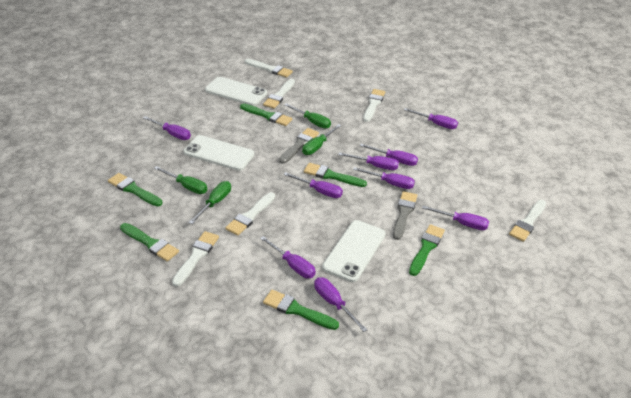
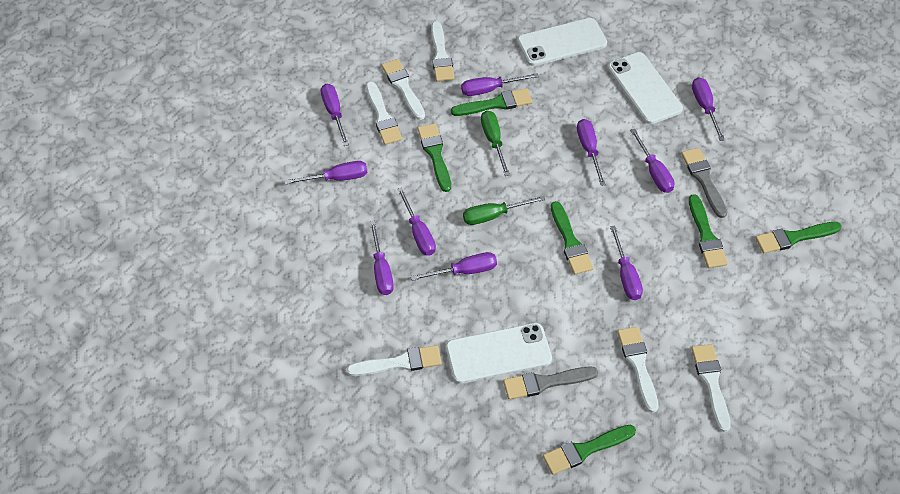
green screwdriver: 4 -> 2
purple screwdriver: 9 -> 10

